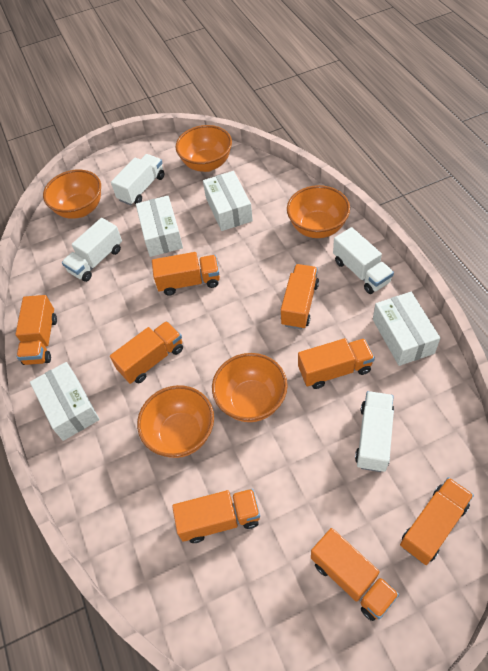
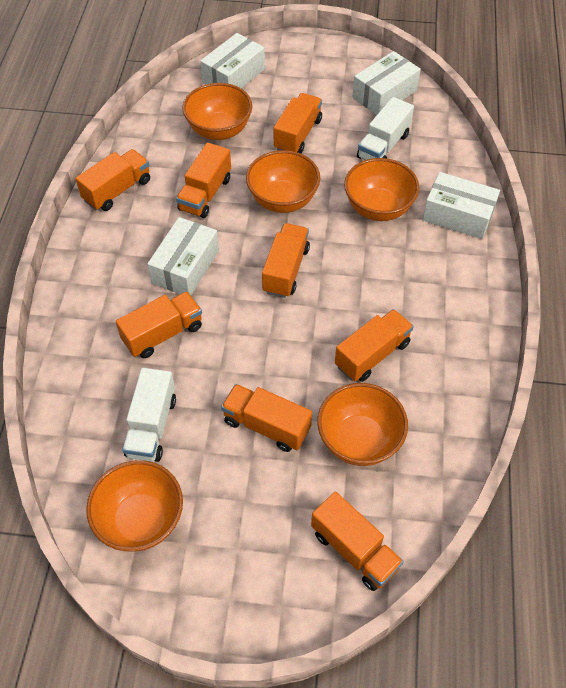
white truck: 4 -> 2

